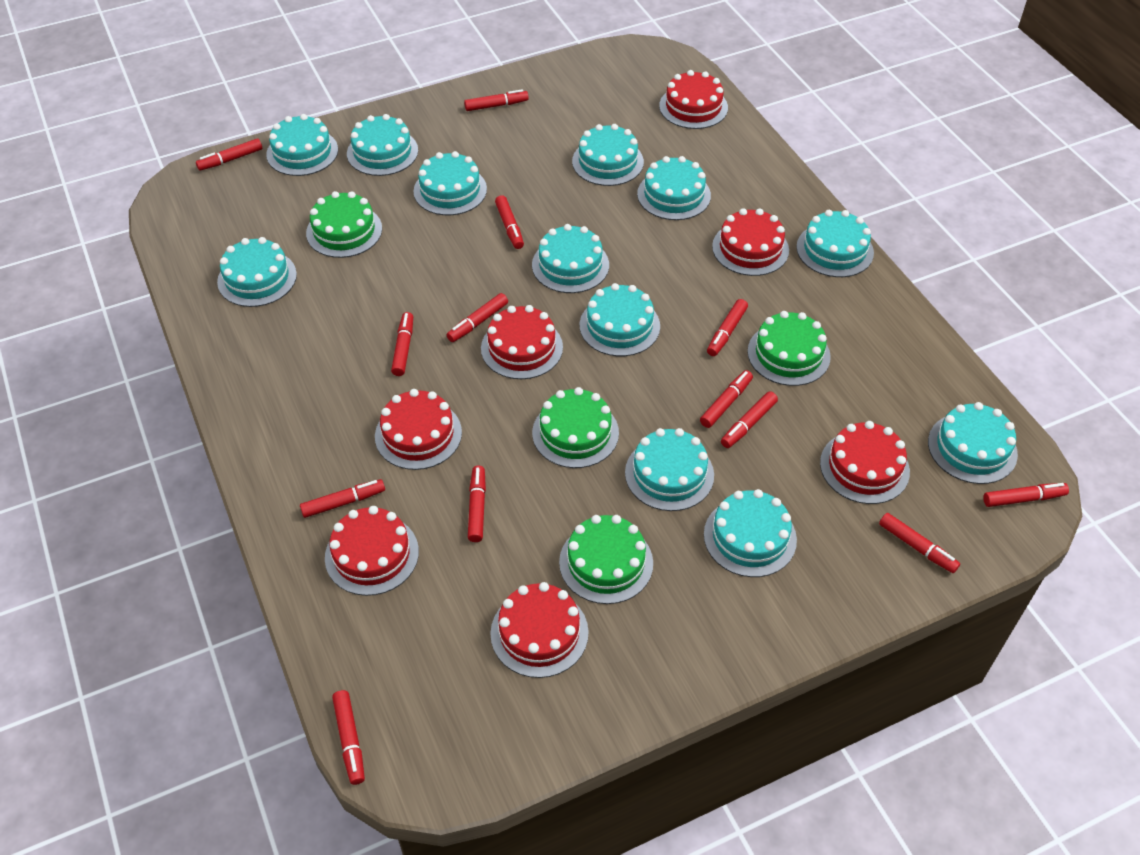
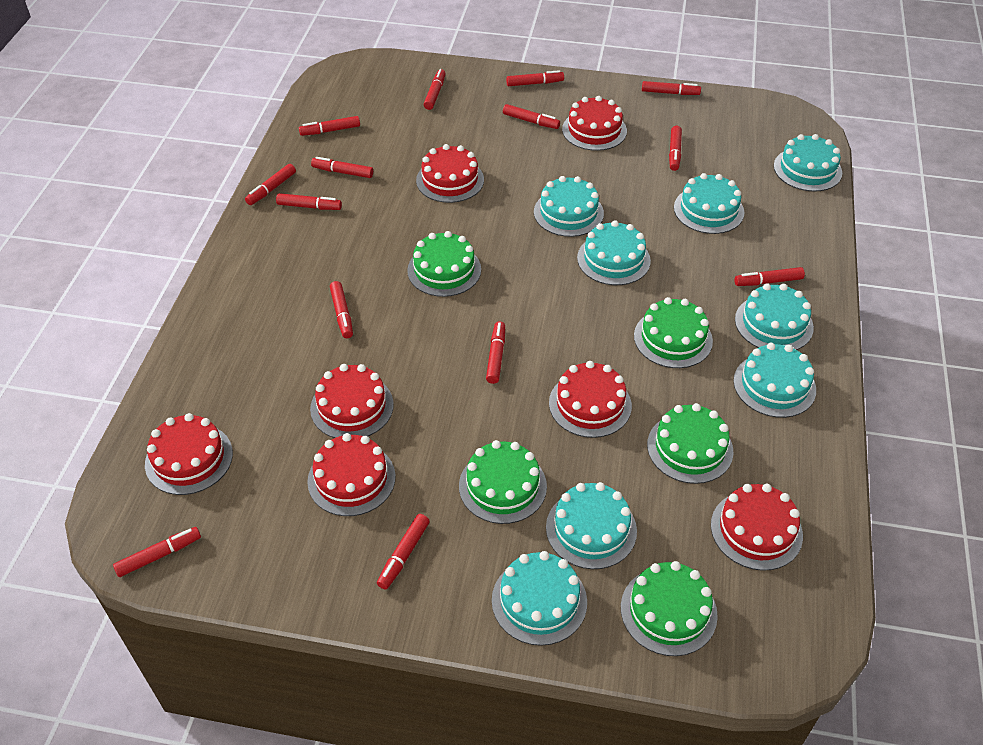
green cake: 4 -> 5
red marker: 13 -> 14
turquoise cake: 12 -> 8

